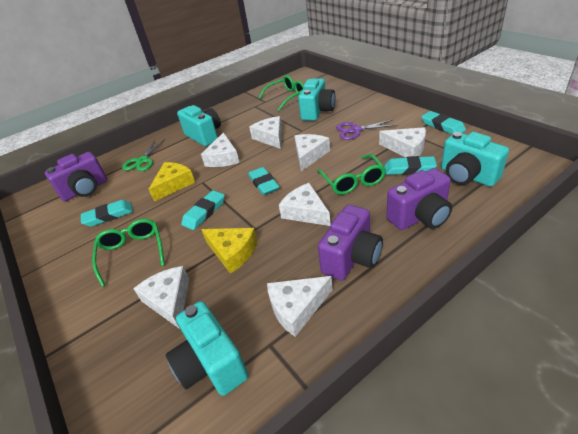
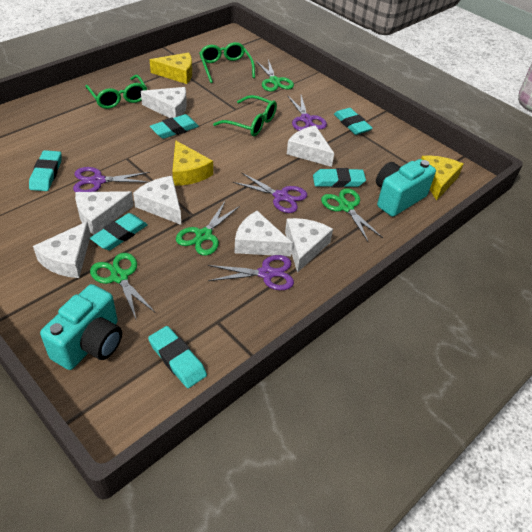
green scissors: 1 -> 4
purple camera: 3 -> 0
purple scissors: 1 -> 4
turquoise camera: 4 -> 2
turquoise eraser: 5 -> 6
yellow cheese: 2 -> 3

